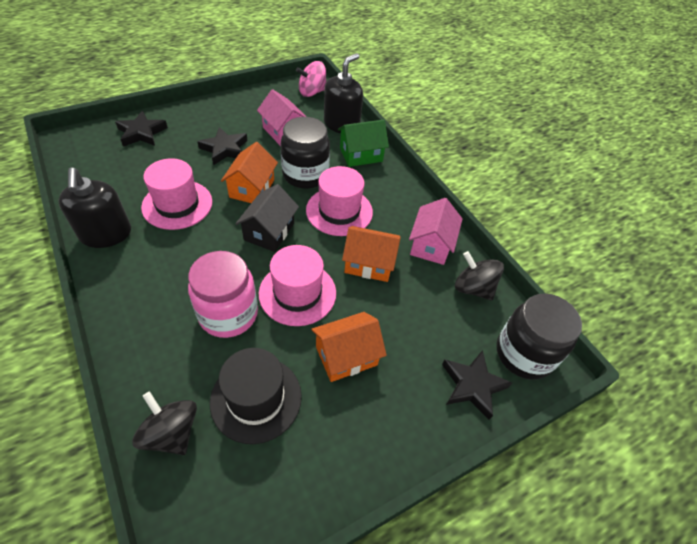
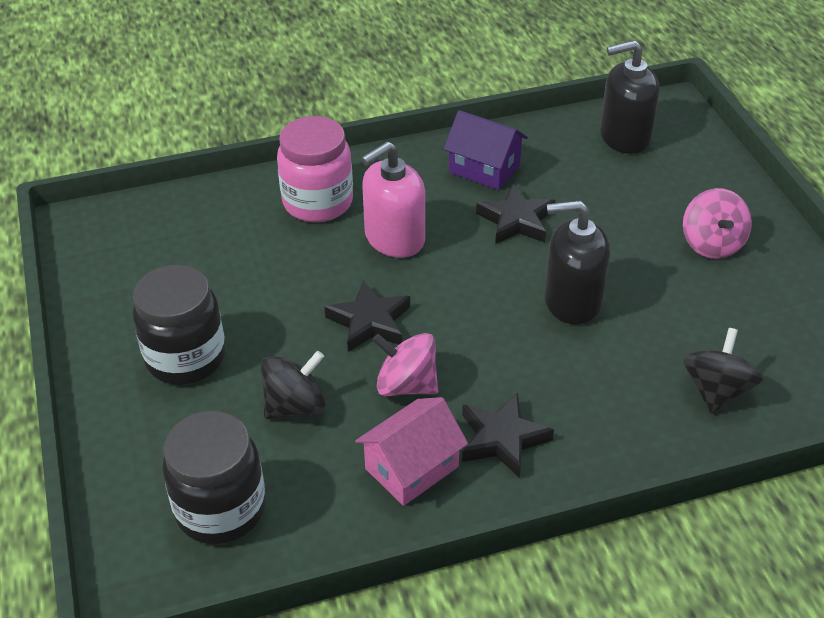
black hat: 1 -> 0
black house: 1 -> 0
green house: 1 -> 0
orange house: 3 -> 0
pink hat: 3 -> 0
pink house: 2 -> 1
pink soap dispenser: 0 -> 1
pink spinning top: 1 -> 2
purple house: 0 -> 1

